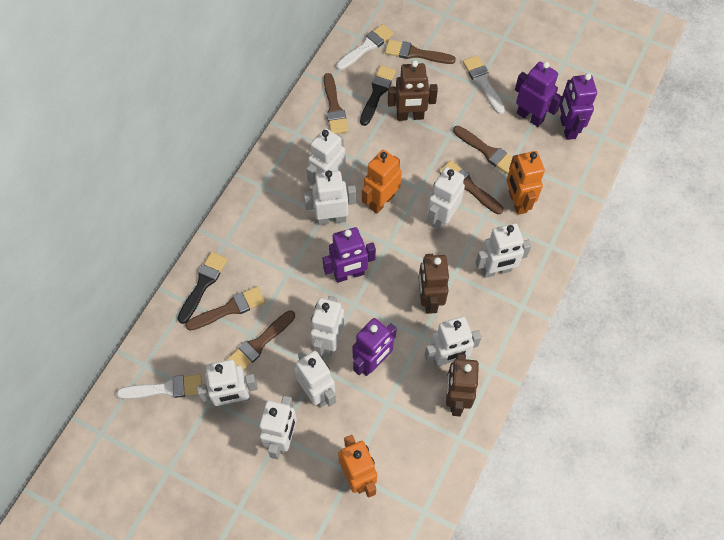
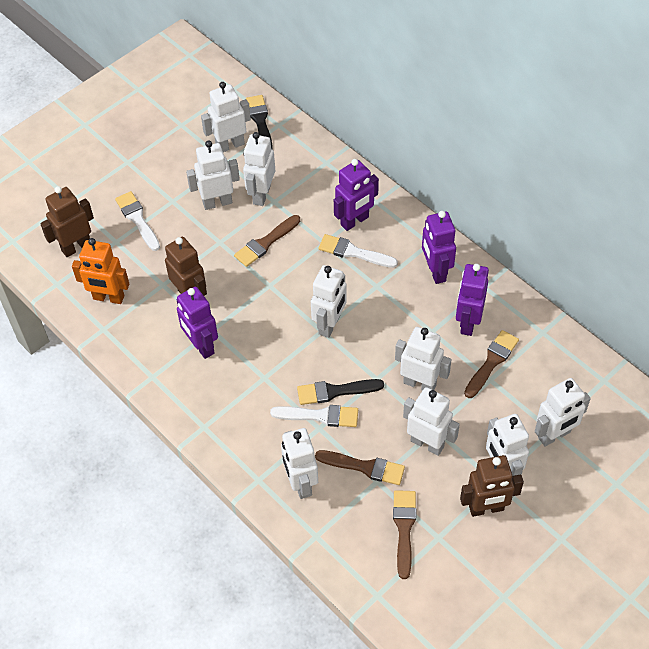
brown brush: 6 -> 4
orange robot: 3 -> 1

